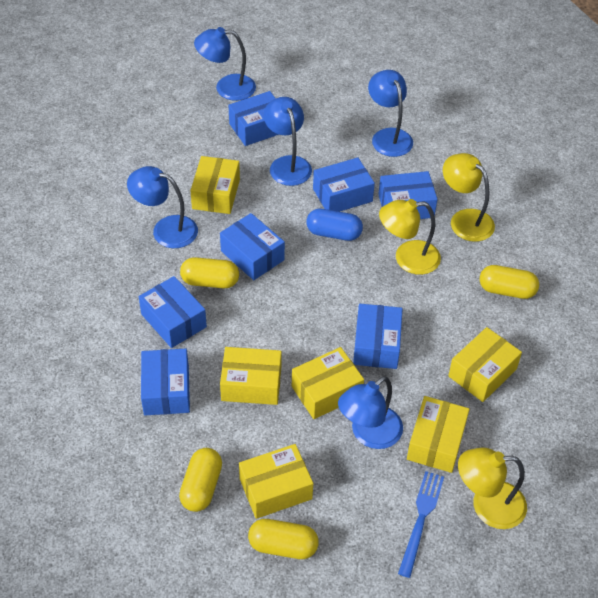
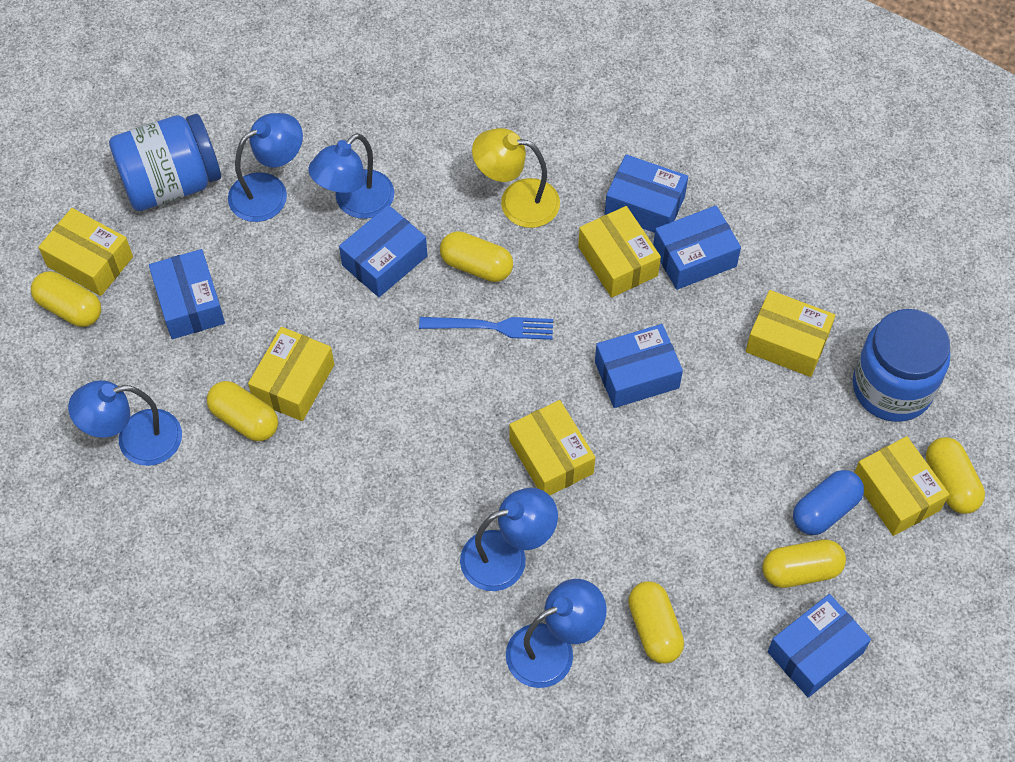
blue box: 7 -> 6
blue jar: 0 -> 2
yellow capsule: 4 -> 6
yellow lamp: 3 -> 1

